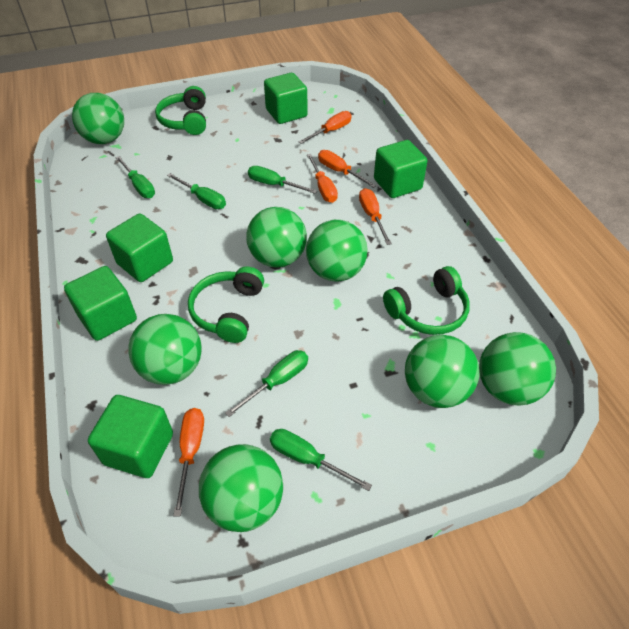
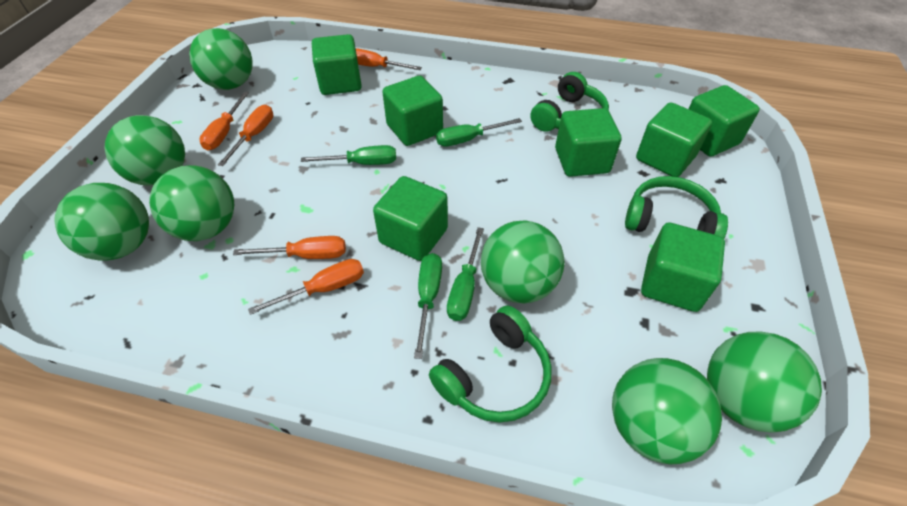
green cube: 5 -> 7
green screwdriver: 5 -> 4

